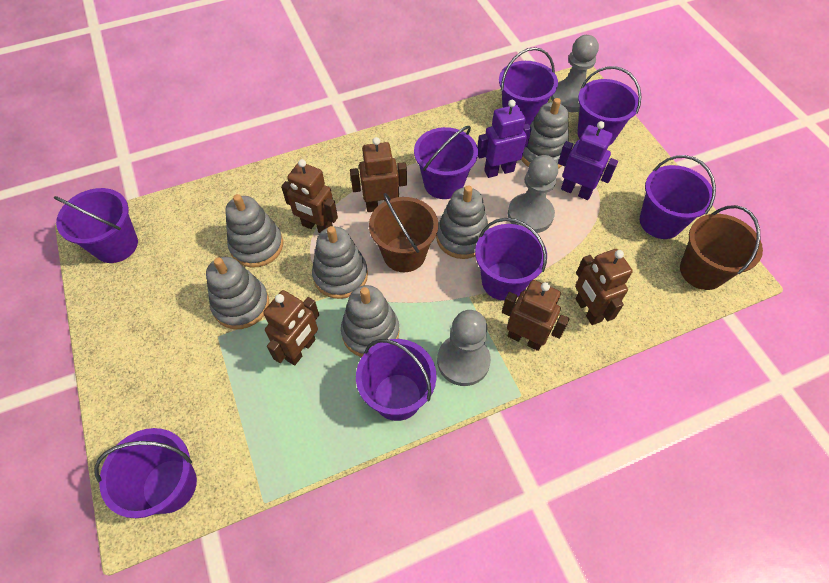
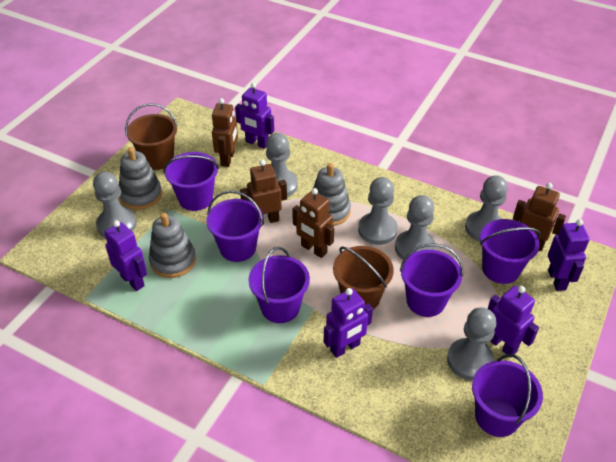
brown robot: 5 -> 4
grey pawn: 3 -> 6
grey stacking toy: 6 -> 3
purple bucket: 8 -> 6
purple robot: 2 -> 5

